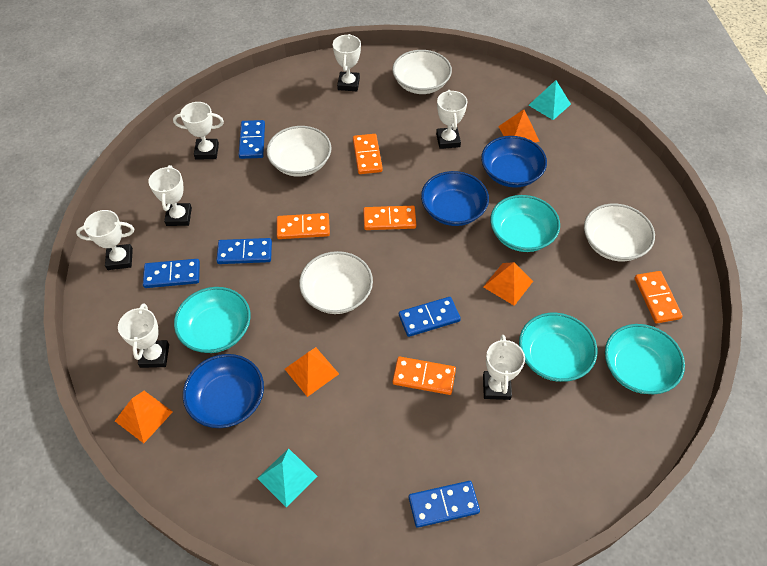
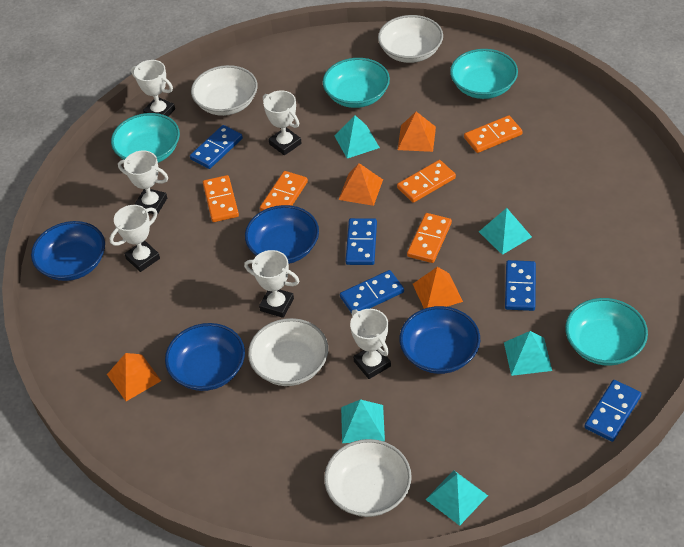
blue bowl: 3 -> 4
turquoise pyramid: 2 -> 5
white trophy: 7 -> 6

